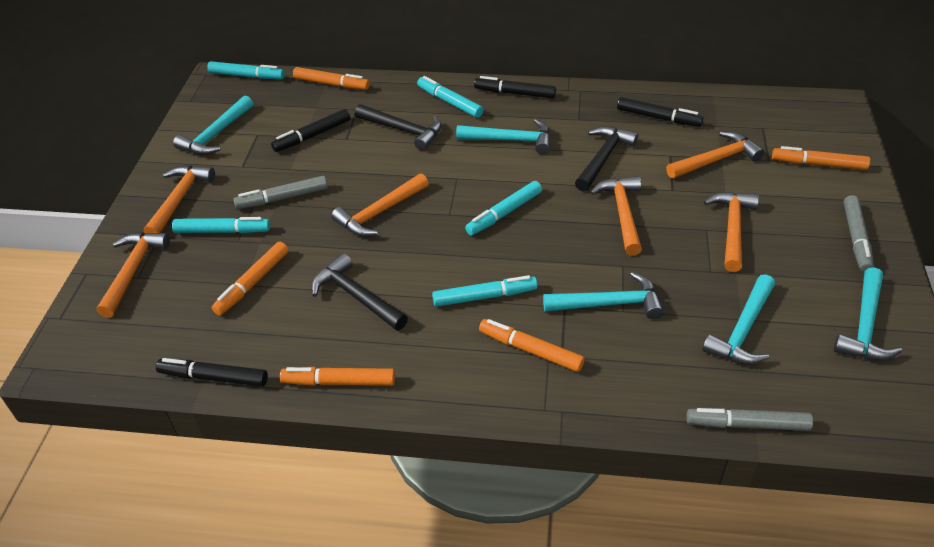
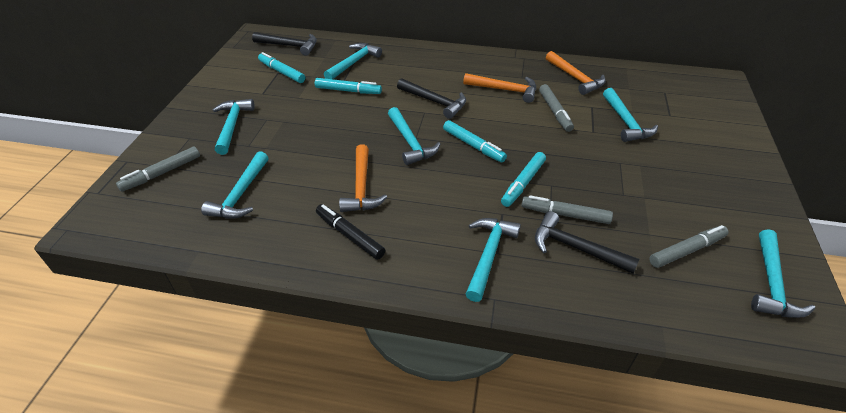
black marker: 4 -> 1
grey marker: 3 -> 4
orange hammer: 6 -> 3
orange marker: 5 -> 0
turquoise hammer: 5 -> 7
turquoise marker: 5 -> 4

